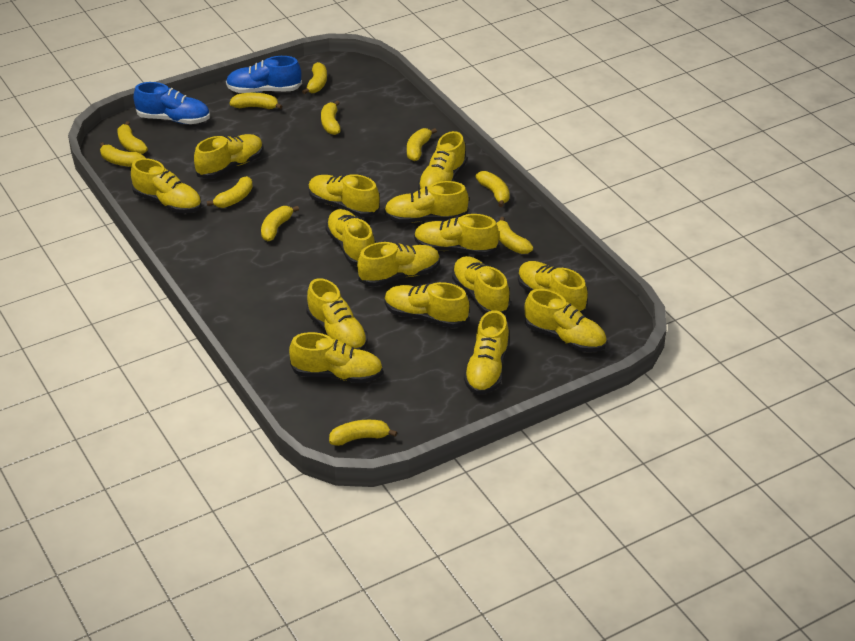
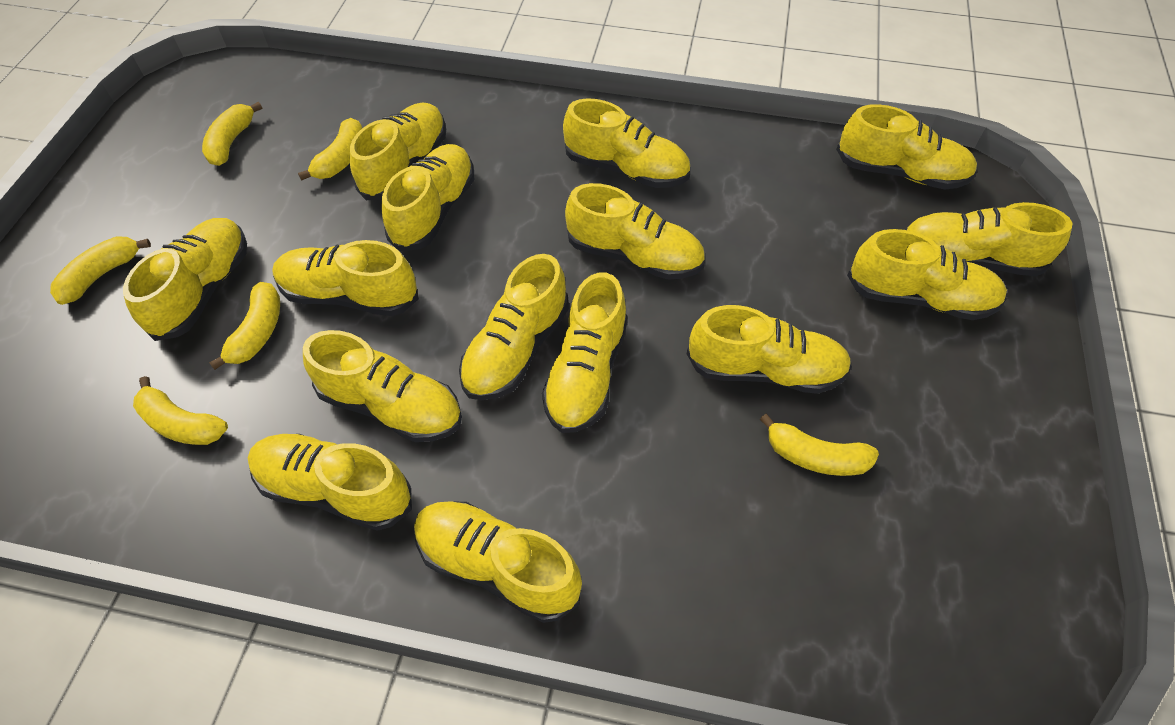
blue shoe: 2 -> 0
yellow banana: 11 -> 6

